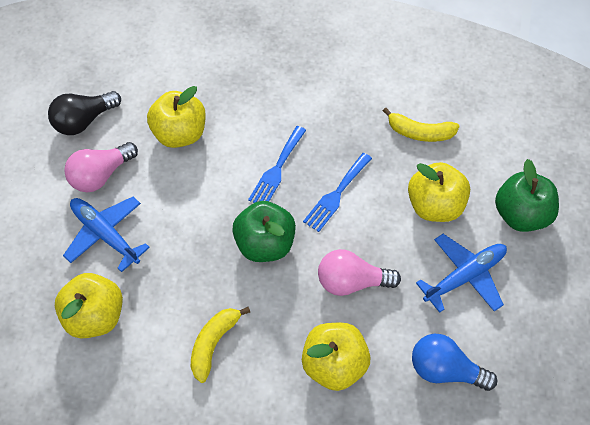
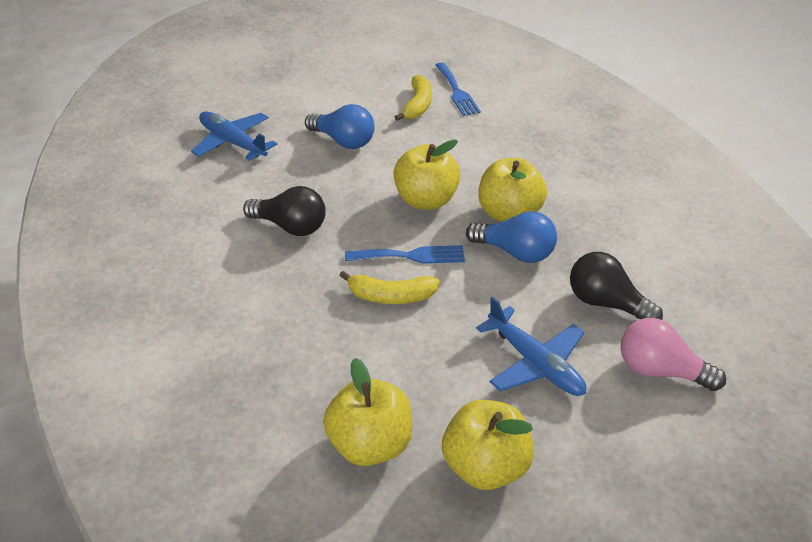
black light bulb: 1 -> 2
blue light bulb: 1 -> 2
green apple: 2 -> 0
pink light bulb: 2 -> 1

